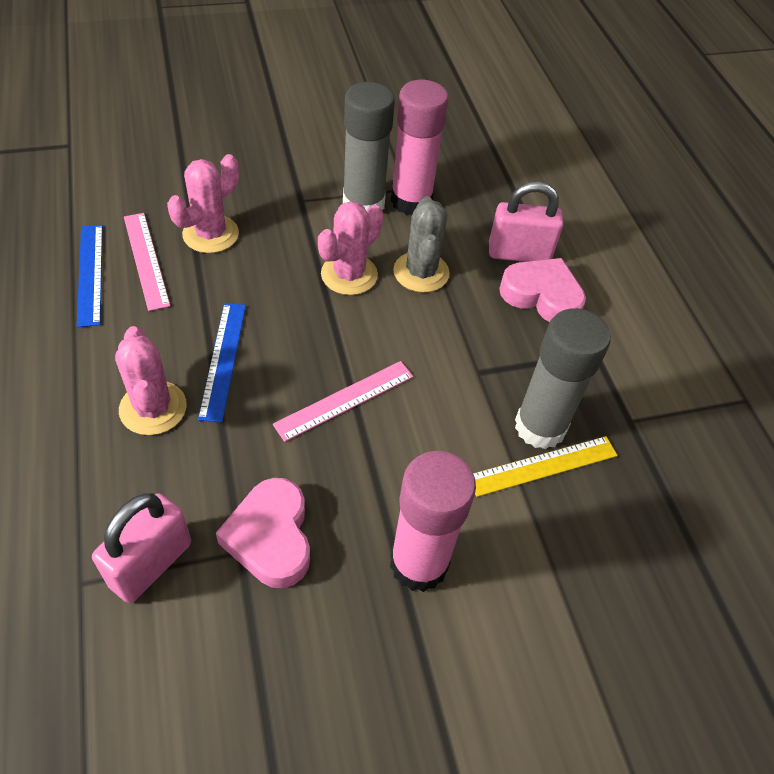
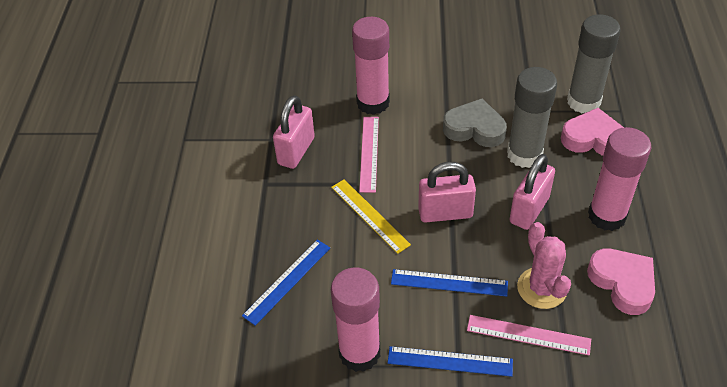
blue ruler: 2 -> 3
grey cactus: 1 -> 0
grey heart: 0 -> 1
pink cactus: 3 -> 1
pink glue stick: 2 -> 3
pink padlock: 2 -> 3

